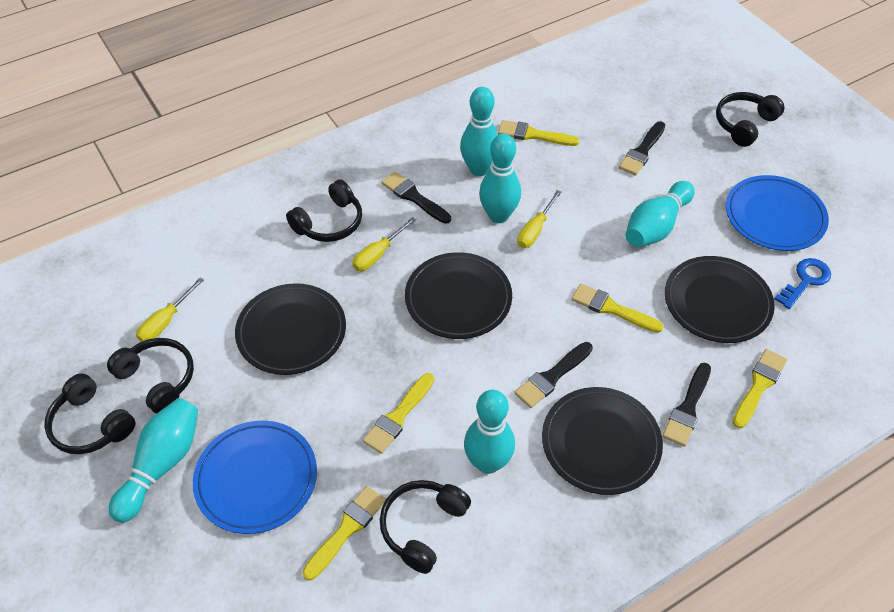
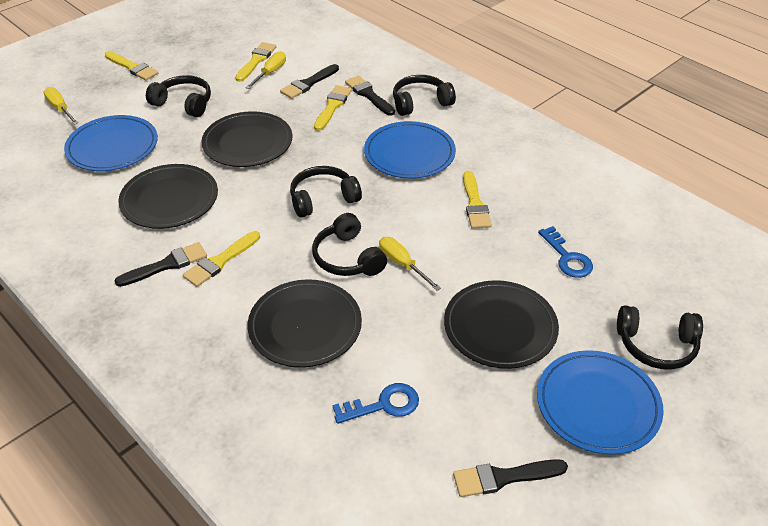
blue key: 1 -> 2
blue plate: 2 -> 3
turquoise bowling pin: 5 -> 0

